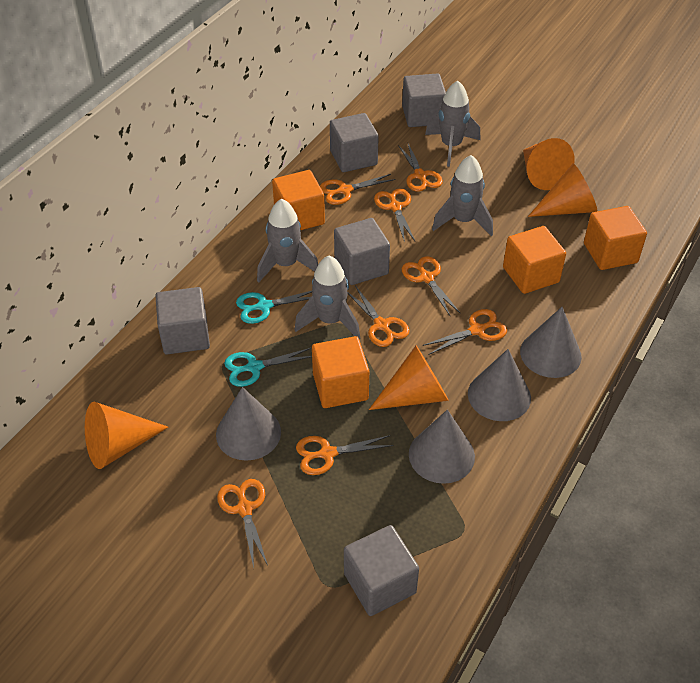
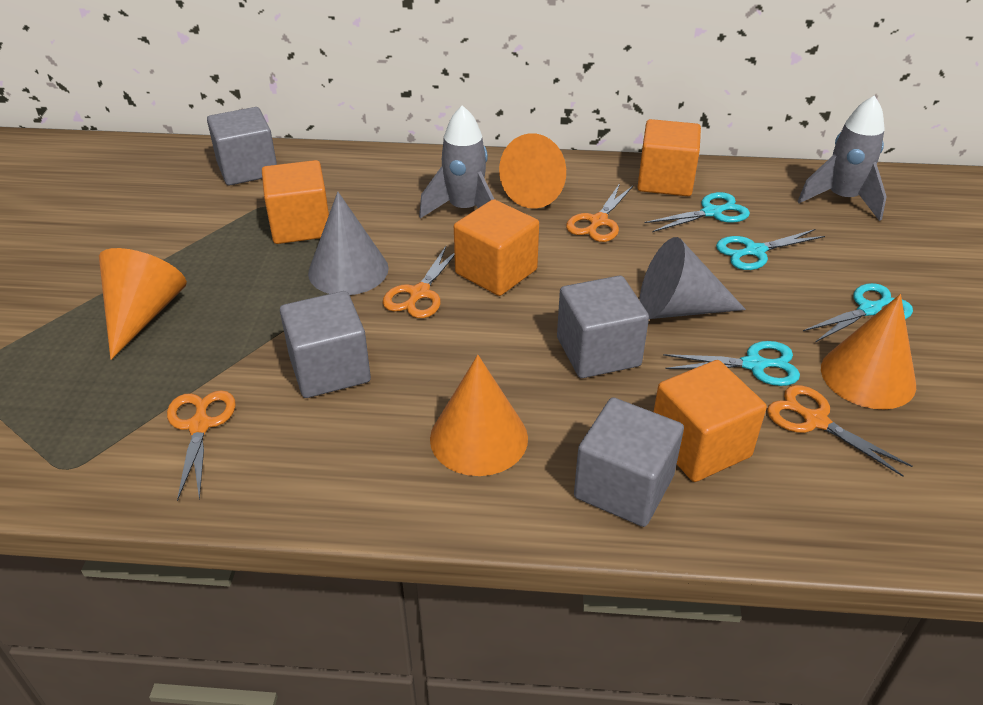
grey cone: 4 -> 2
grey cube: 5 -> 4
grey rocket: 4 -> 2
orange scissors: 8 -> 4
turquoise scissors: 2 -> 4

